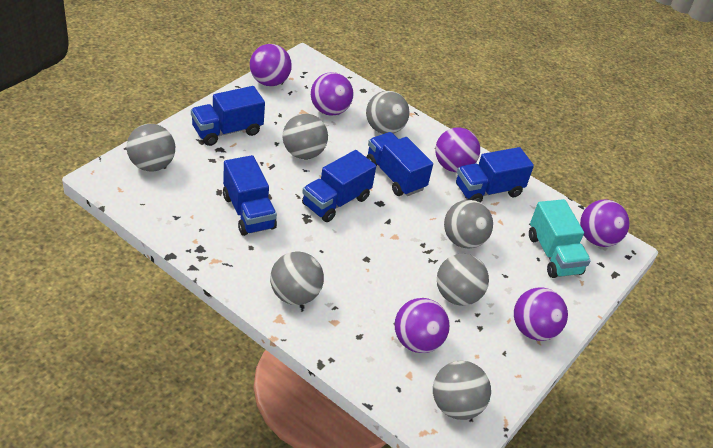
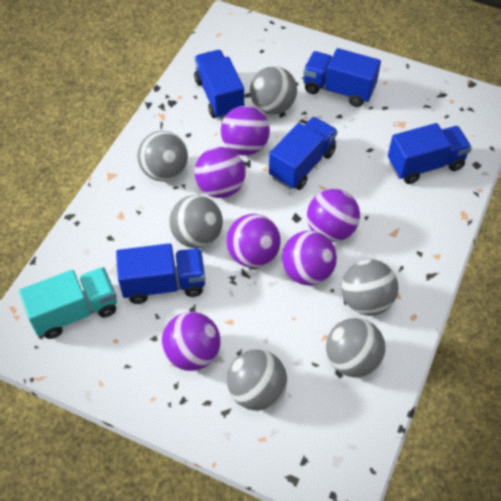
grey ball: 7 -> 6

